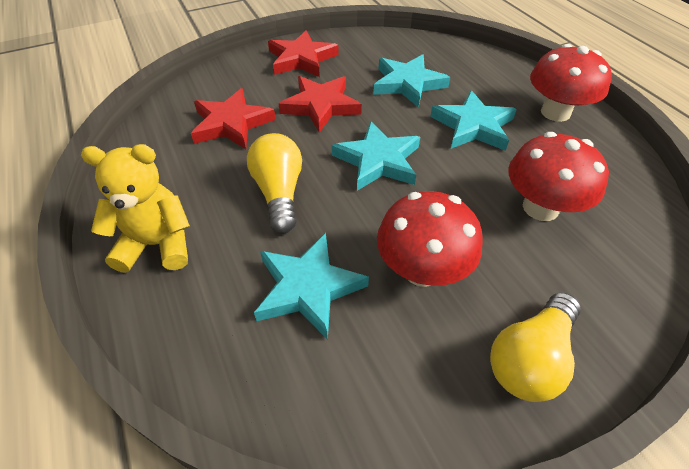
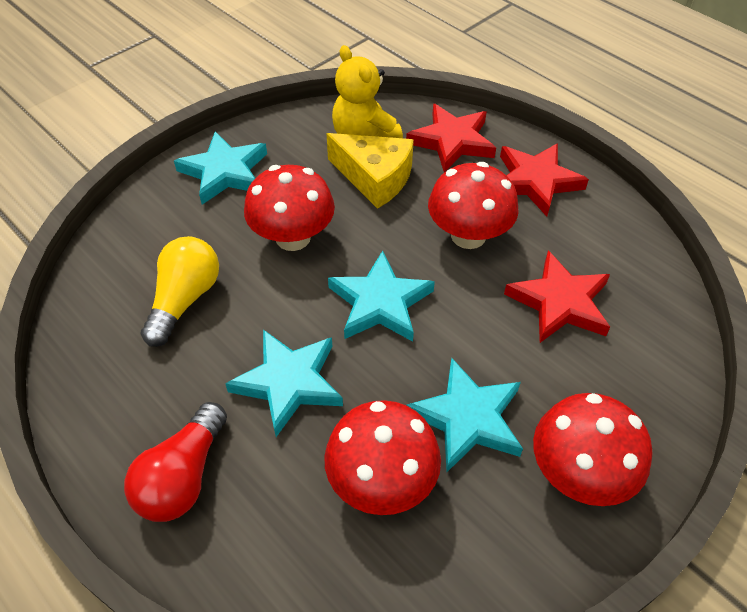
red light bulb: 0 -> 1
red mushroom: 3 -> 4
yellow cheese: 0 -> 1
yellow light bulb: 2 -> 1

